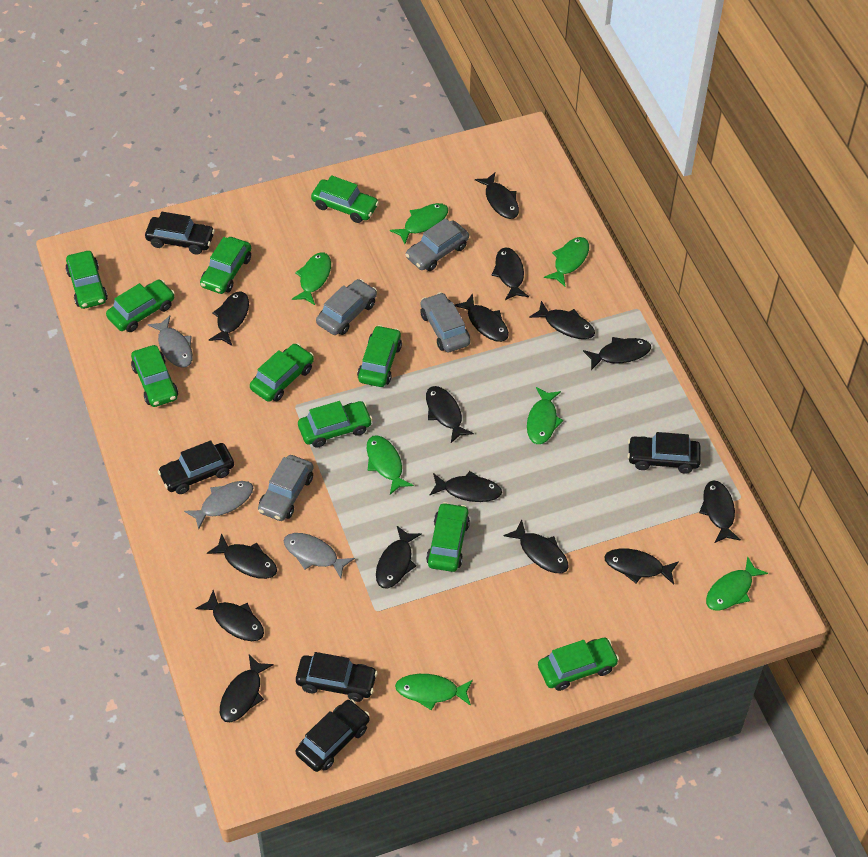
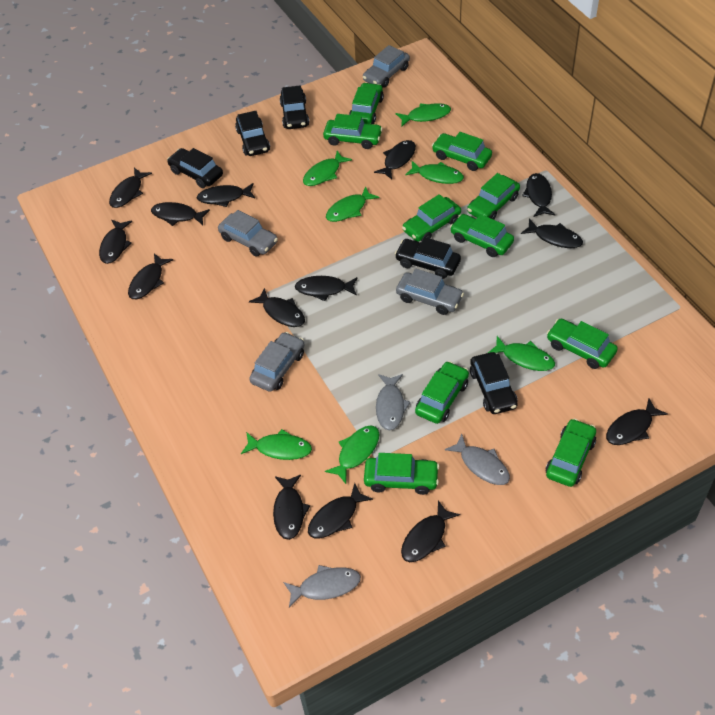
black fish: 15 -> 14

